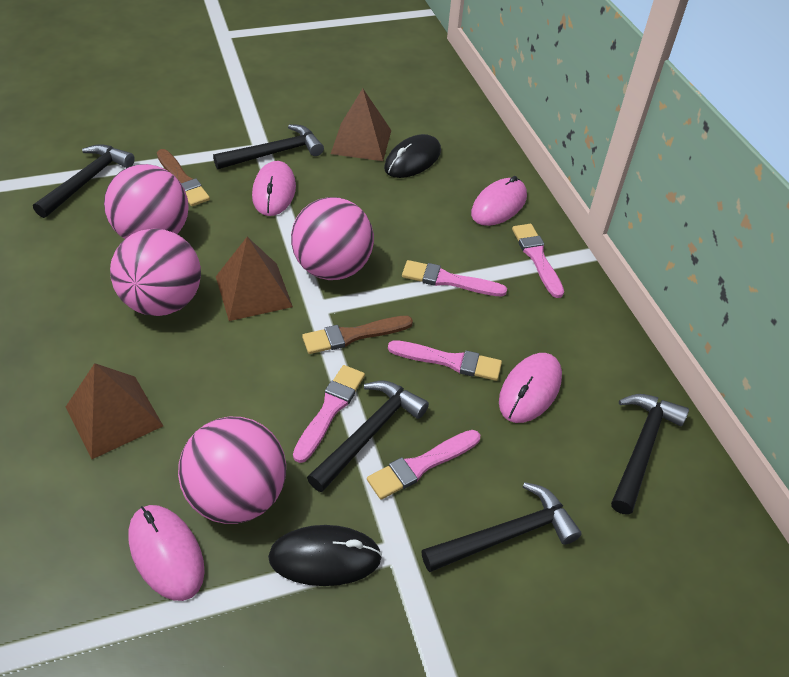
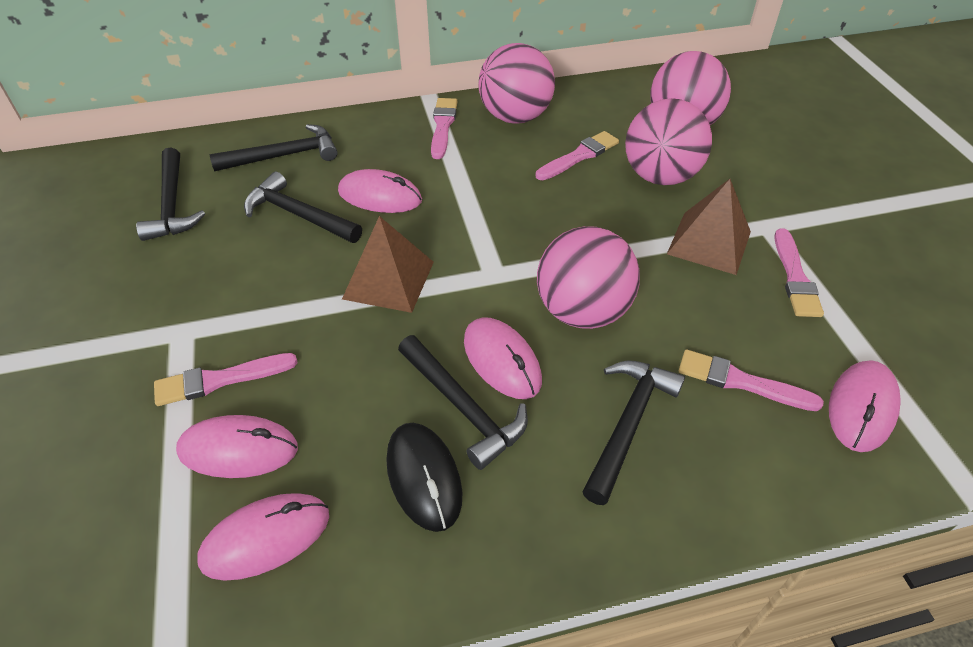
black mouse: 2 -> 1
brown brush: 2 -> 0
brown pyramid: 3 -> 2
pink mouse: 4 -> 5

